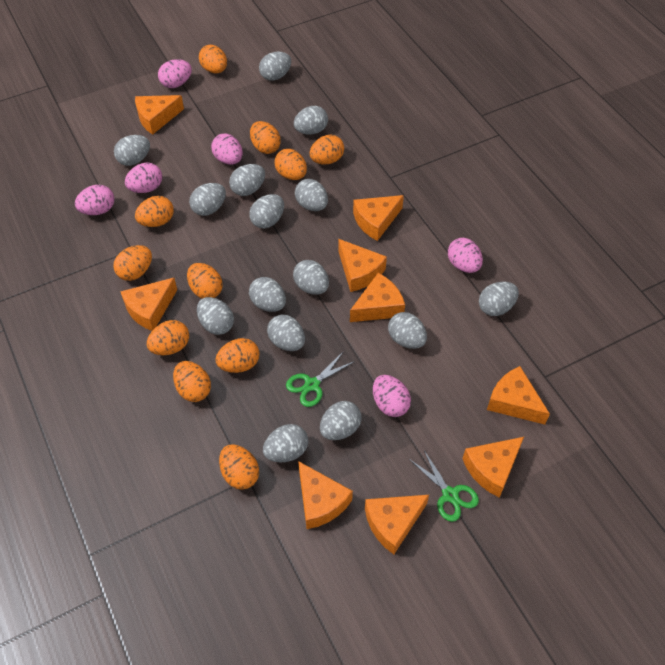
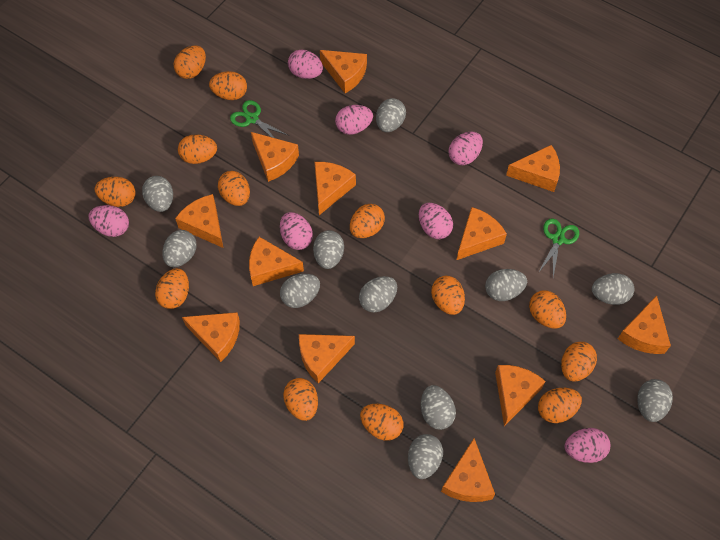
grey egg: 15 -> 11
orange cheese: 9 -> 12
orange egg: 11 -> 13
pink egg: 6 -> 7

